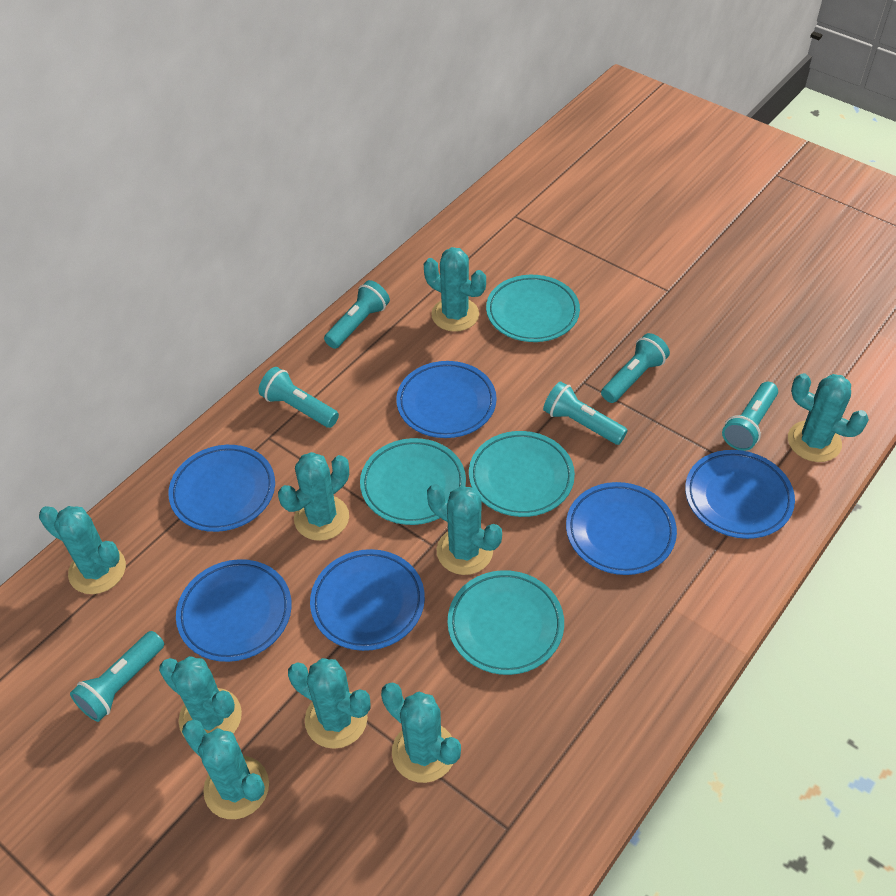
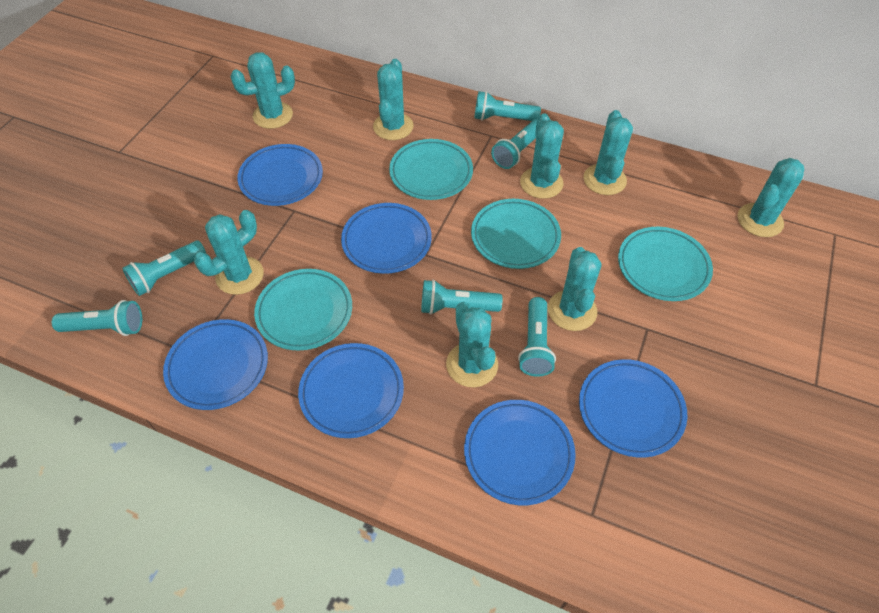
turquoise cactus: 9 -> 8

